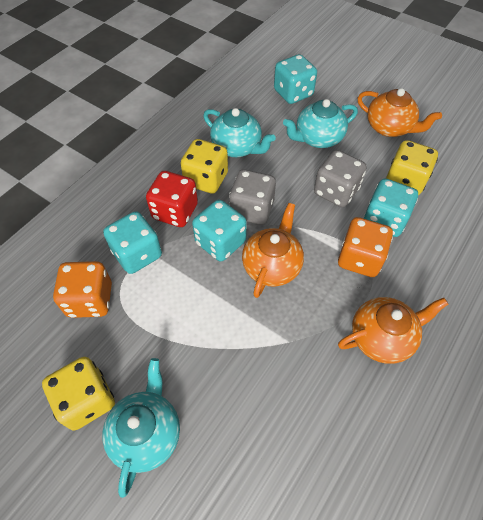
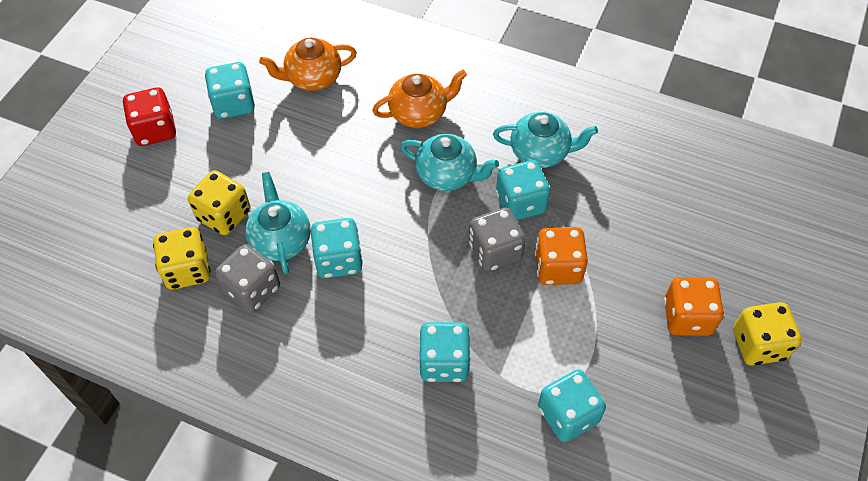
orange teapot: 3 -> 2
turquoise dice: 4 -> 5

